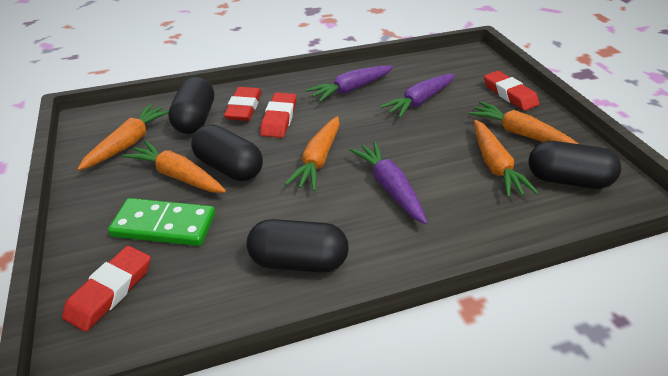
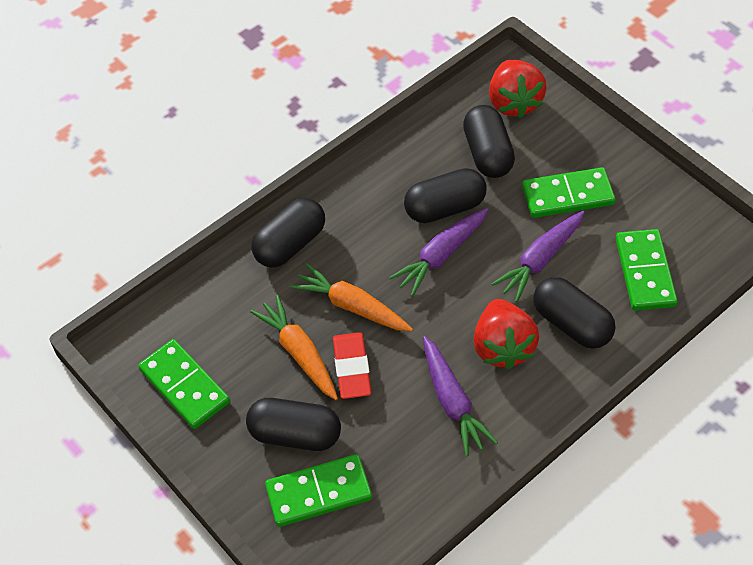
black capsule: 4 -> 5
green domino: 1 -> 4
orange carrot: 5 -> 2
red eraser: 4 -> 1
red strawberry: 0 -> 2

